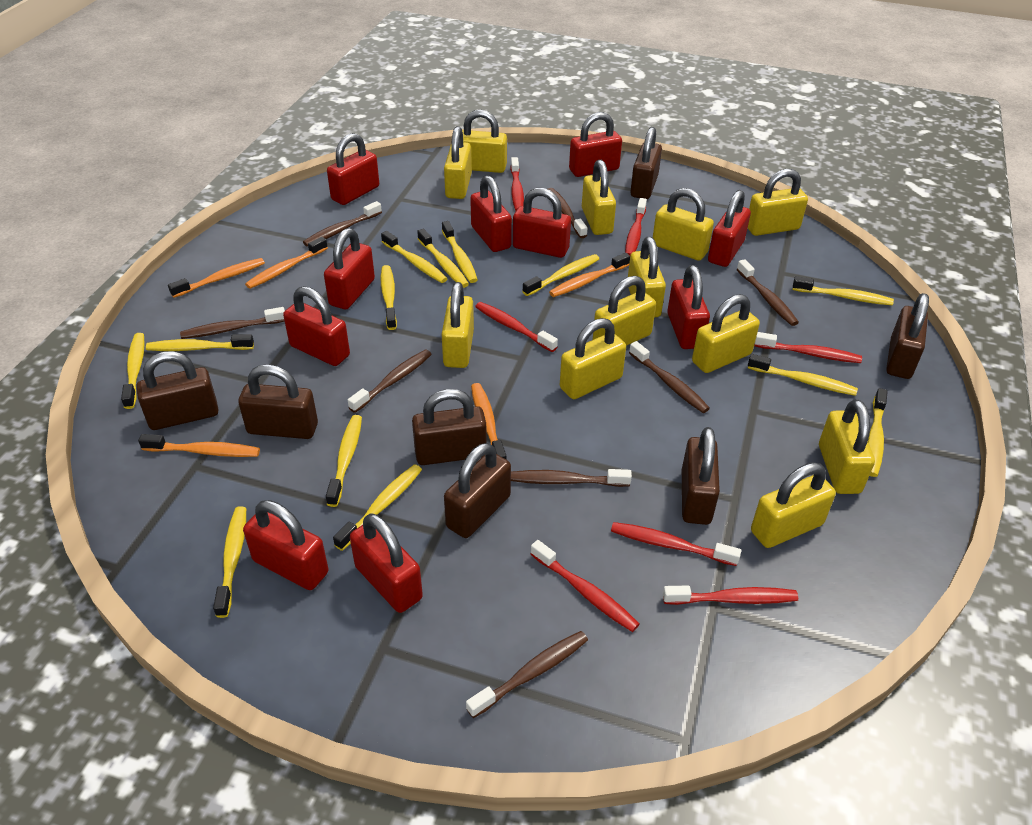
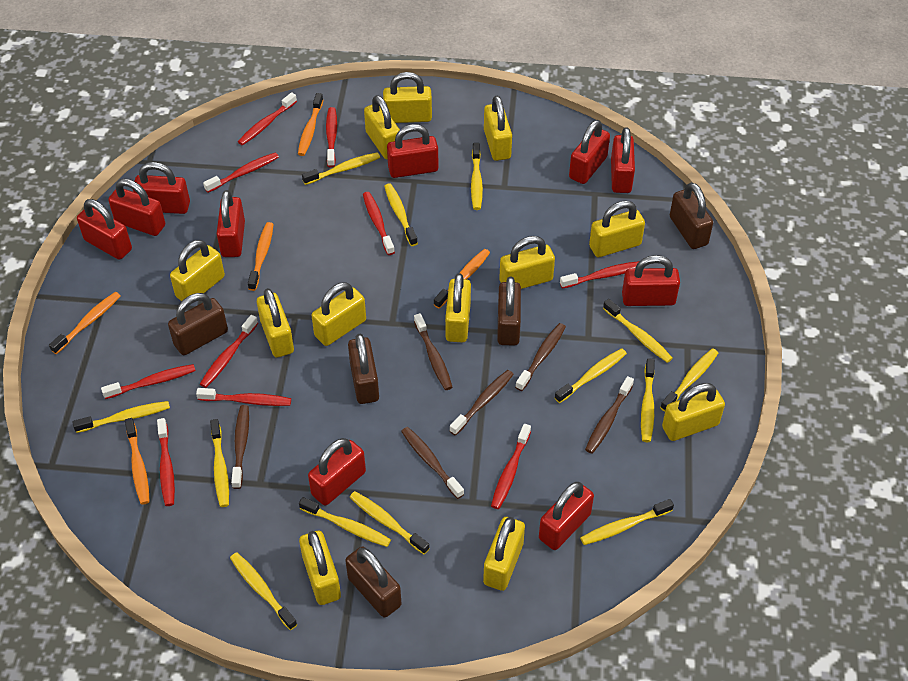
brown padlock: 7 -> 5
brown toothbrush: 8 -> 6
red toothbrush: 7 -> 10

